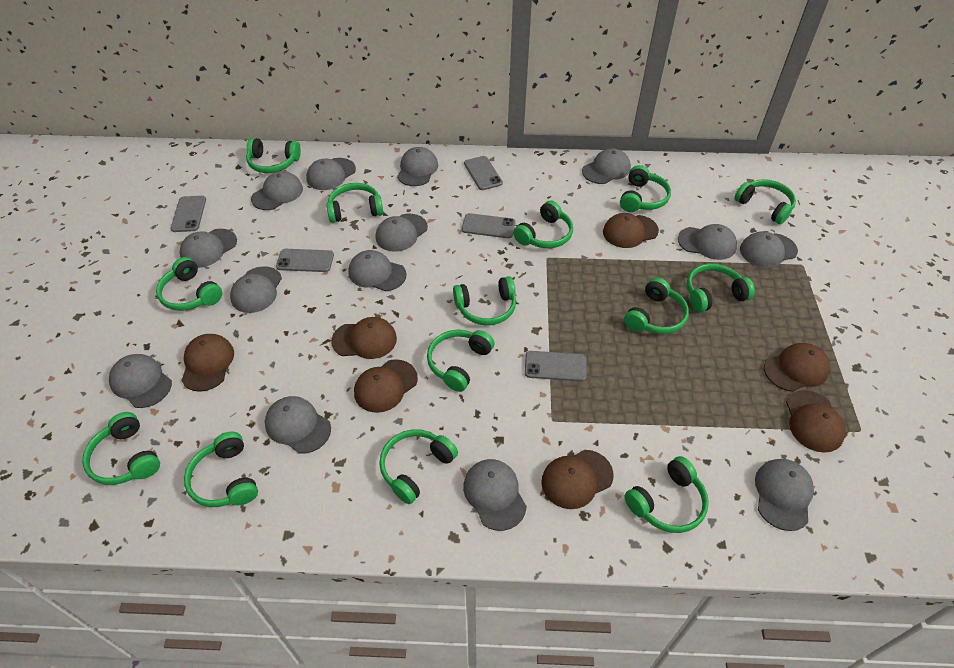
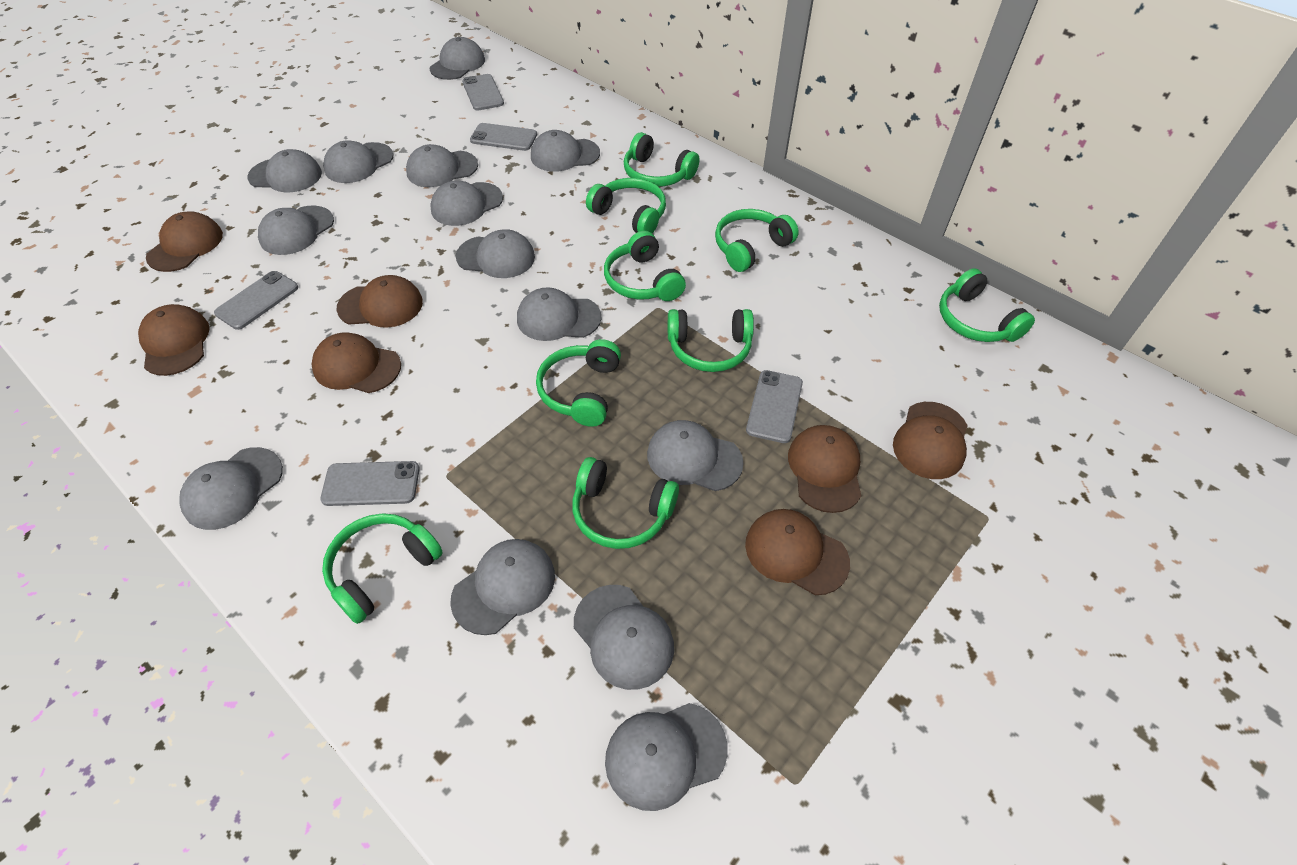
green headphones: 14 -> 9

